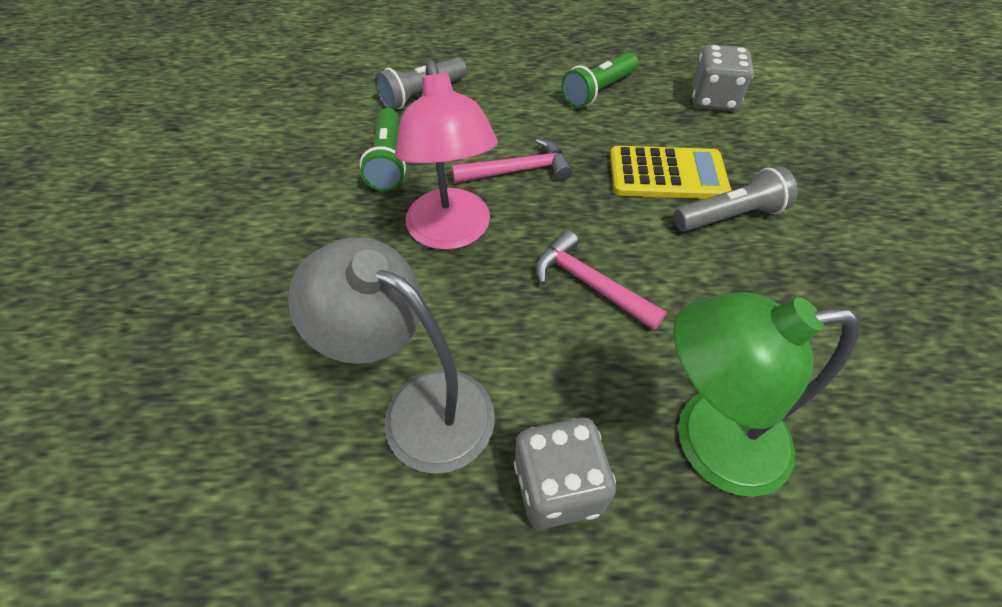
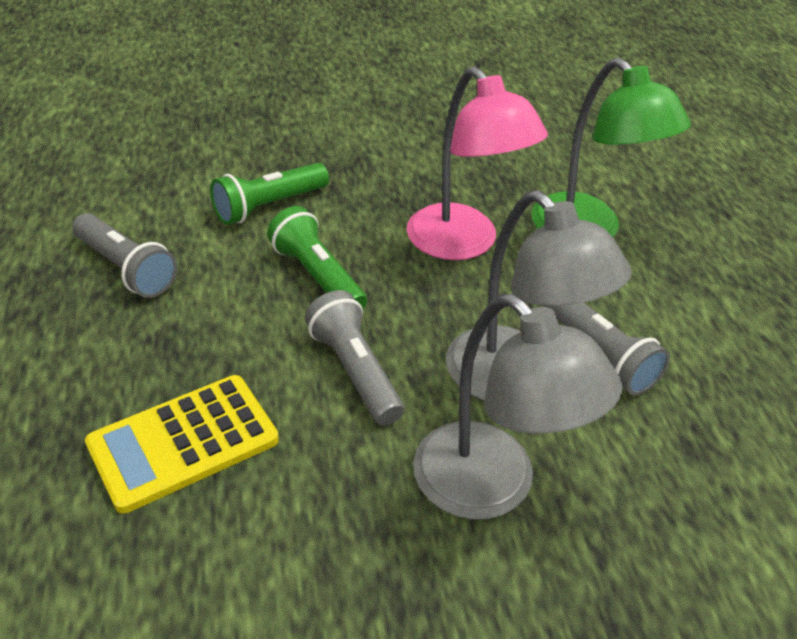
grey dice: 2 -> 0
grey flashlight: 2 -> 3
grey lamp: 1 -> 2
pink hammer: 2 -> 0

